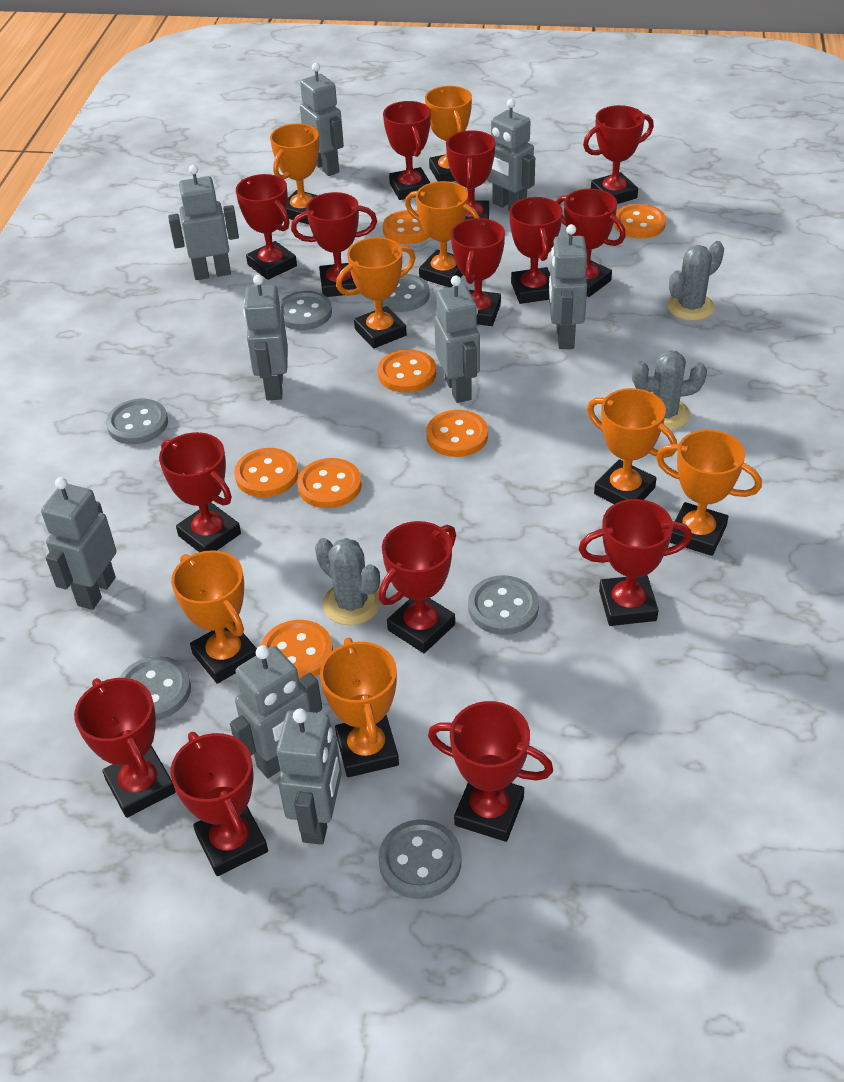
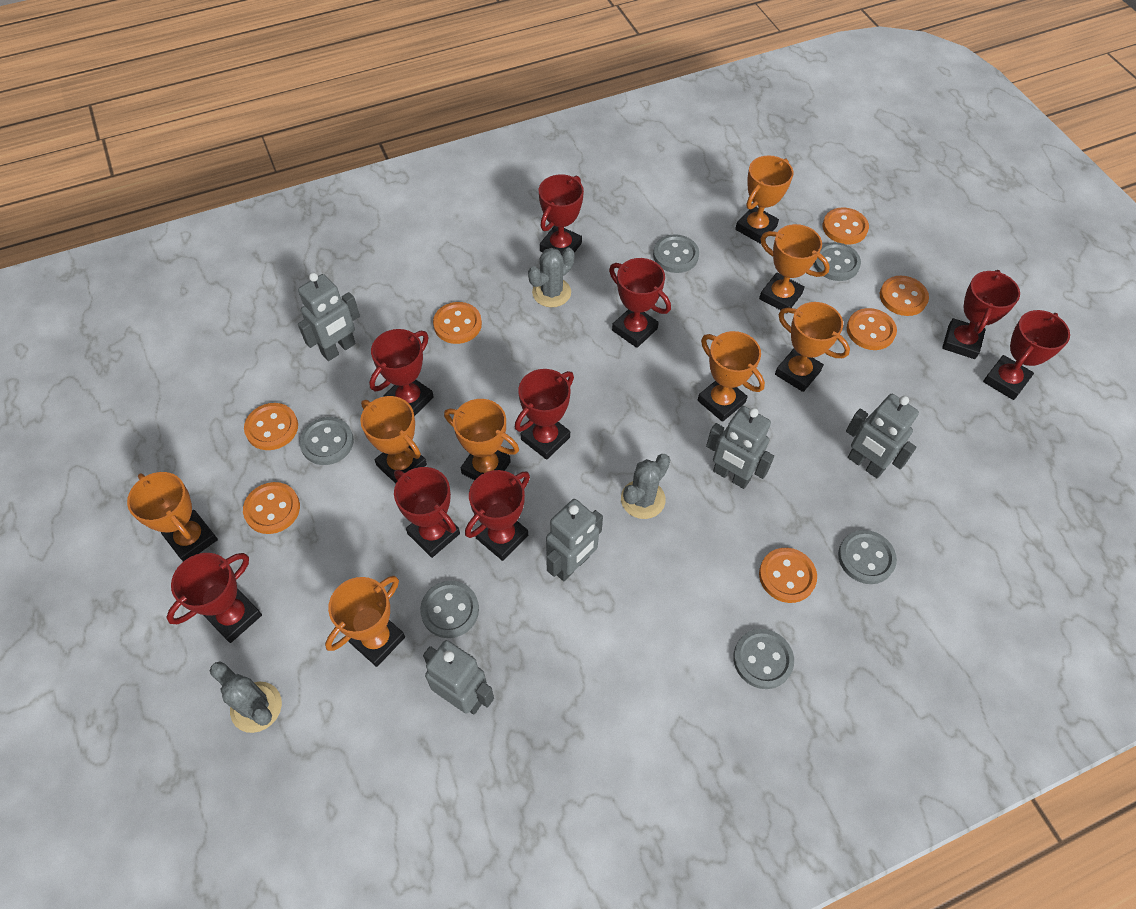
grey robot: 9 -> 5
red trophy: 14 -> 9

